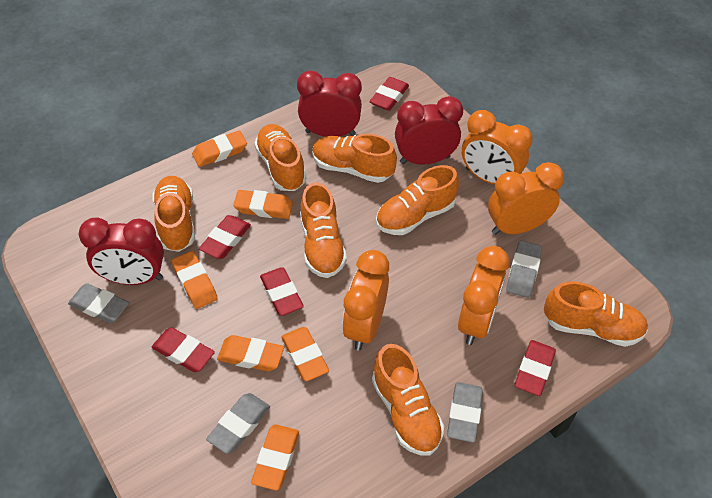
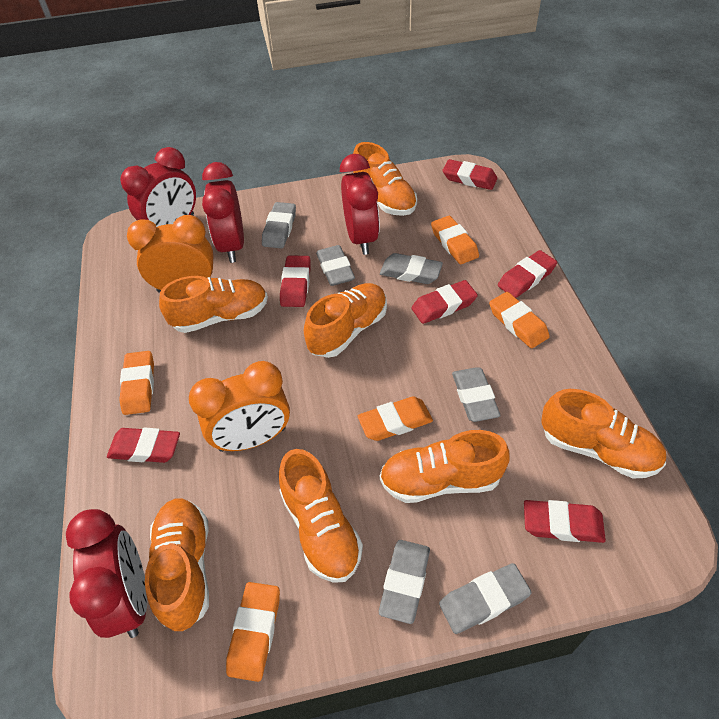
grey eraser: 4 -> 6
orange clock: 4 -> 2
orange eraser: 6 -> 5
red clock: 3 -> 4
red eraser: 5 -> 6

